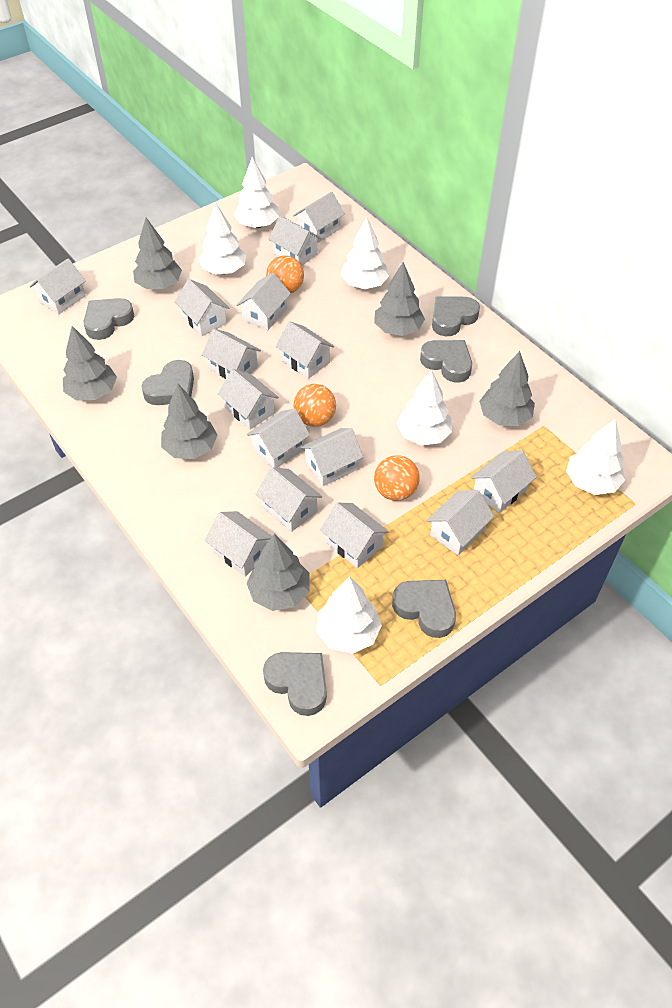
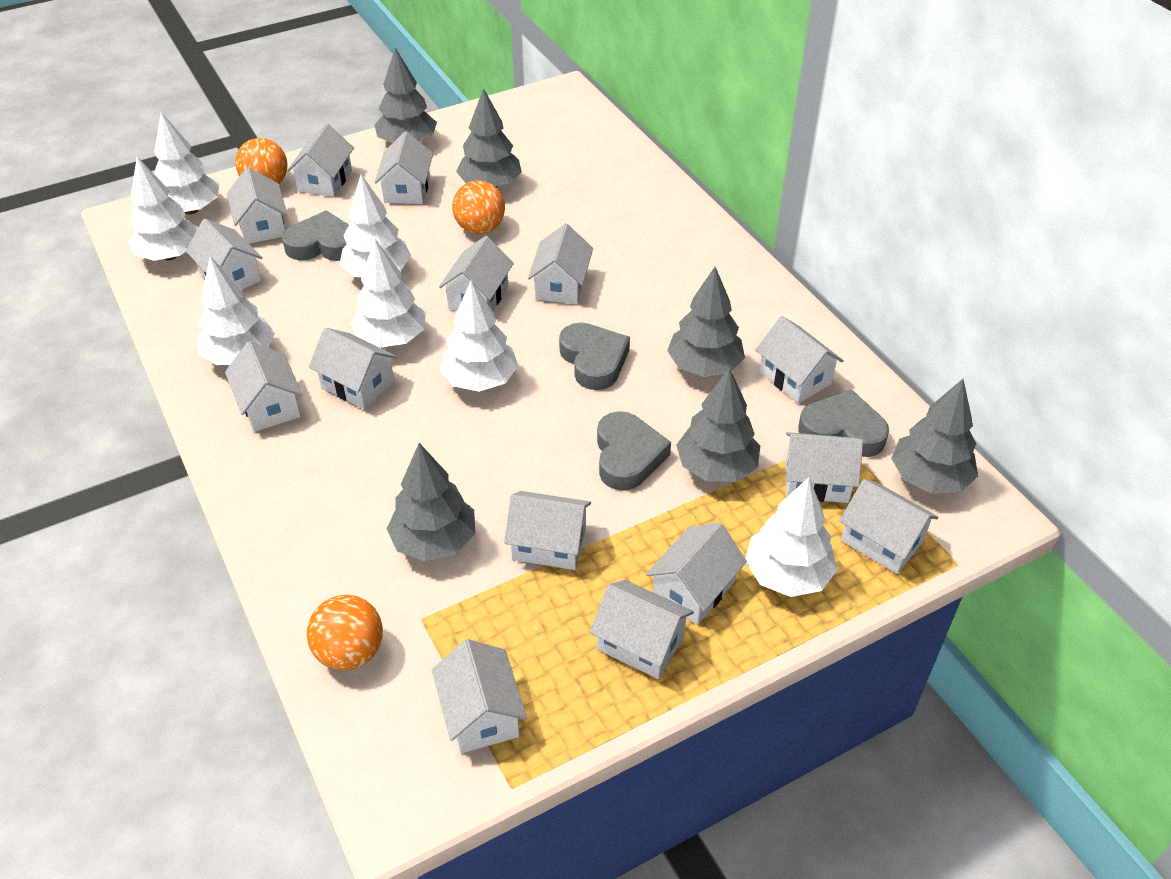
grey heart: 6 -> 4
white tree: 6 -> 7

